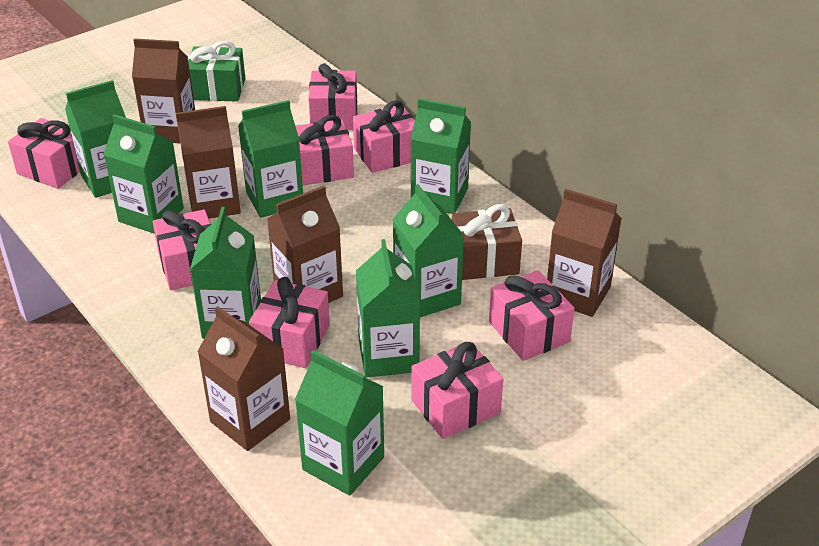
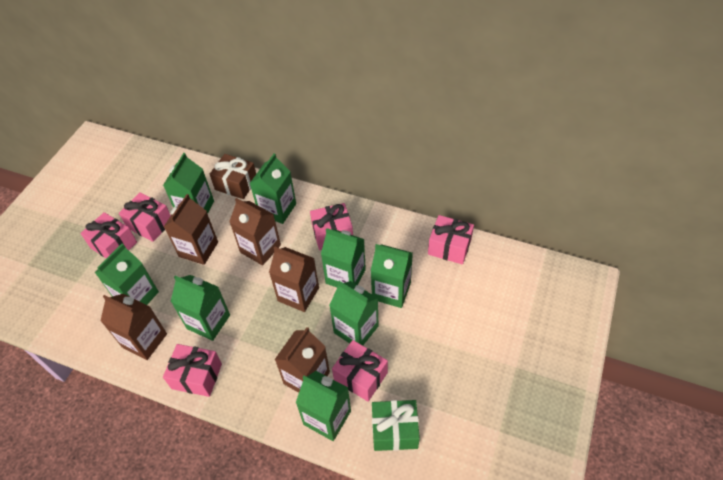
pink gift: 8 -> 6

